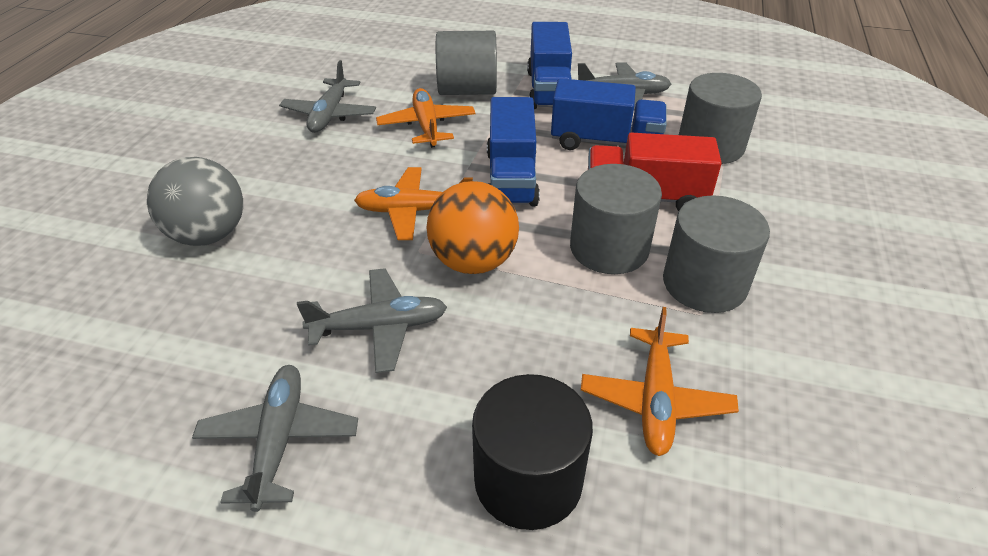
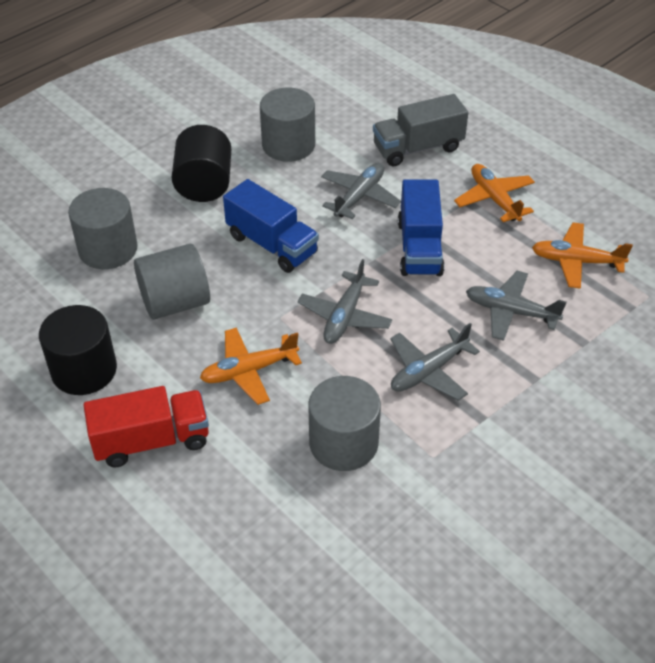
black cylinder: 1 -> 2
blue truck: 3 -> 2
grey ball: 1 -> 0
grey truck: 0 -> 1
orange ball: 1 -> 0

